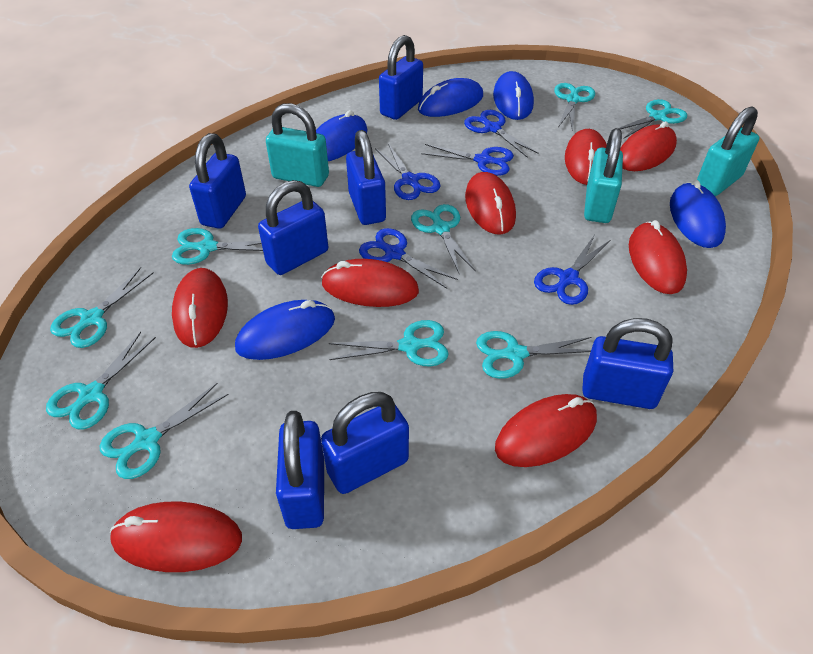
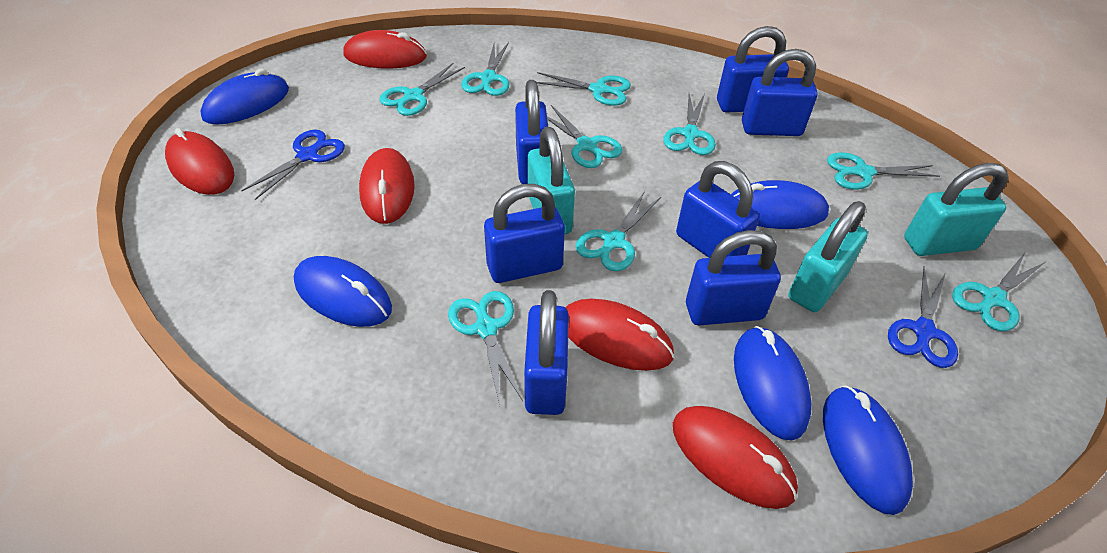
blue scissors: 5 -> 2
red mouse: 8 -> 5

